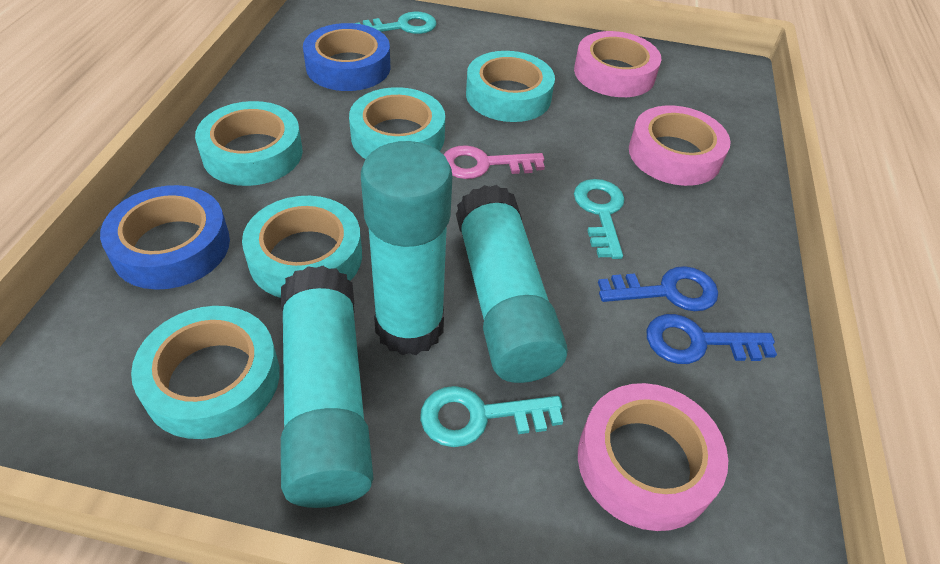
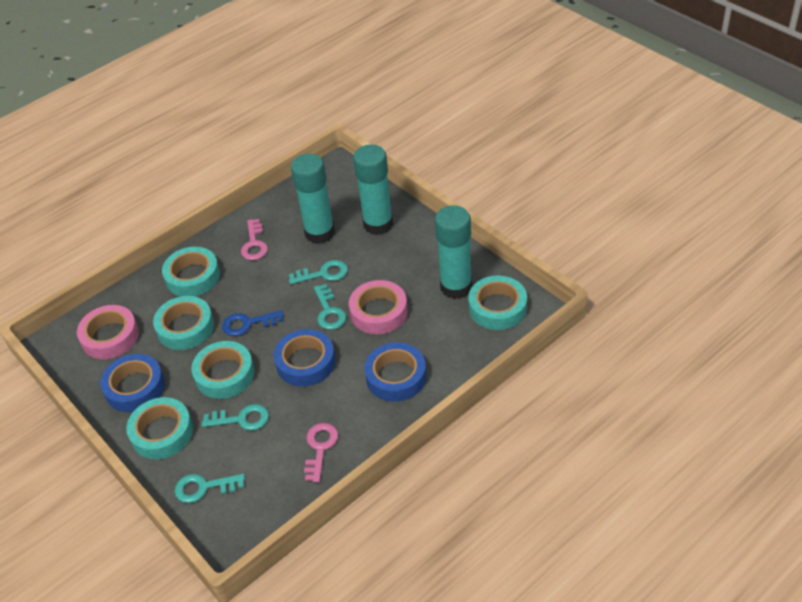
blue key: 2 -> 1
blue tape: 2 -> 3
pink key: 1 -> 2
pink tape: 3 -> 2
turquoise key: 3 -> 4

